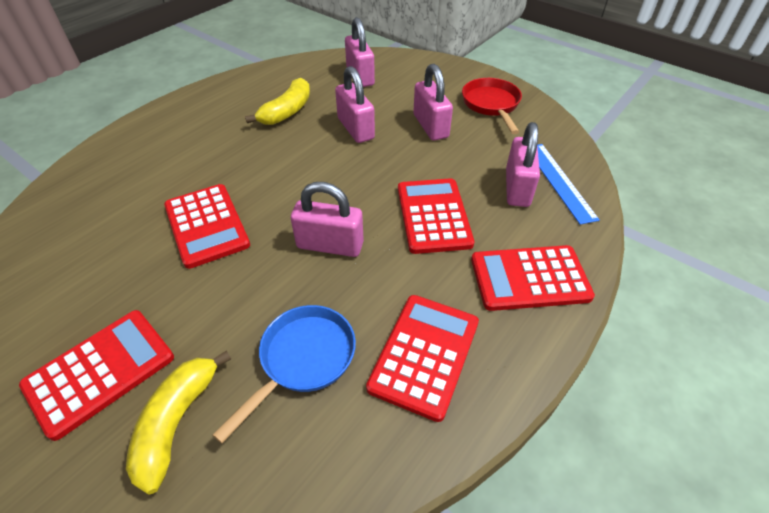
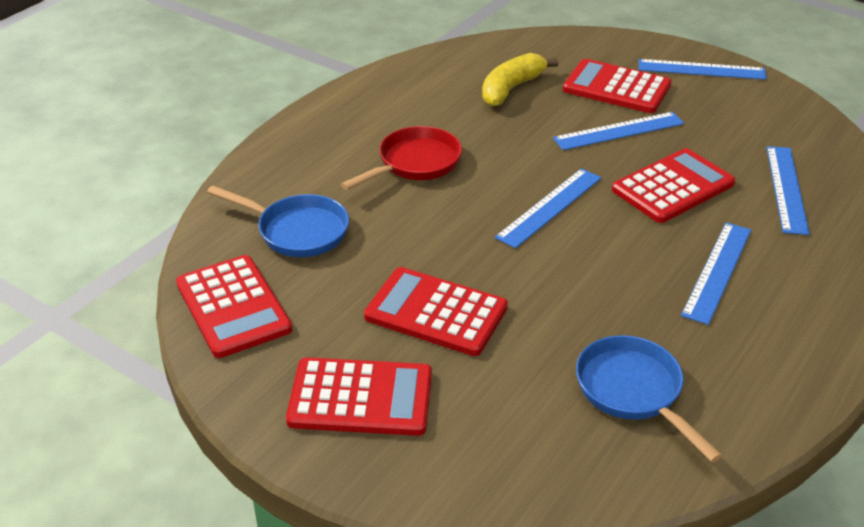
blue pan: 1 -> 2
blue ruler: 1 -> 5
pink padlock: 5 -> 0
yellow banana: 2 -> 1

